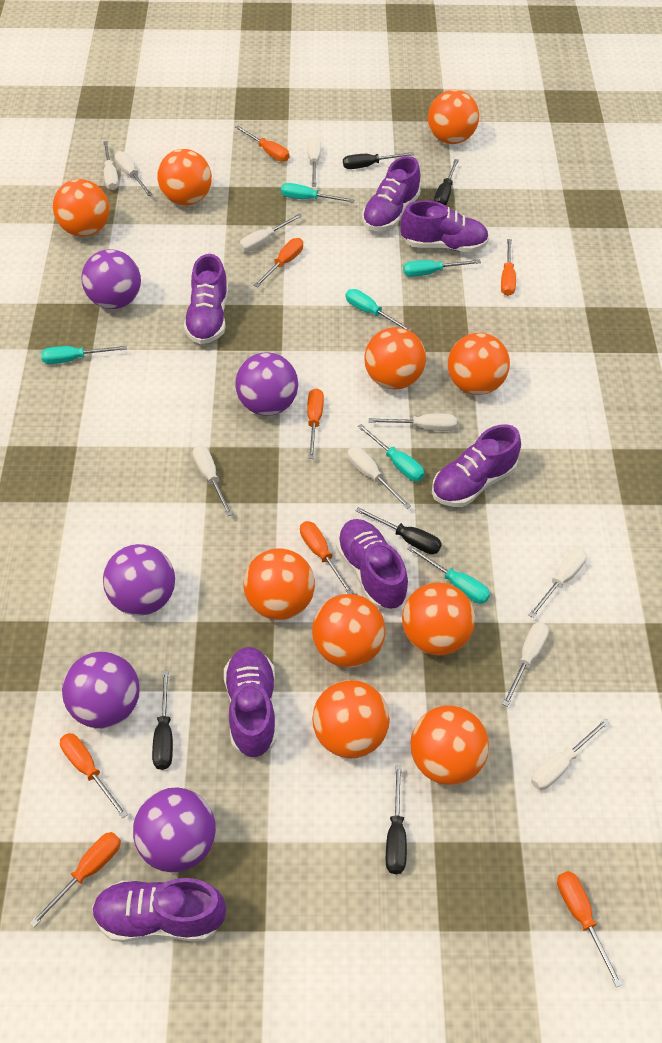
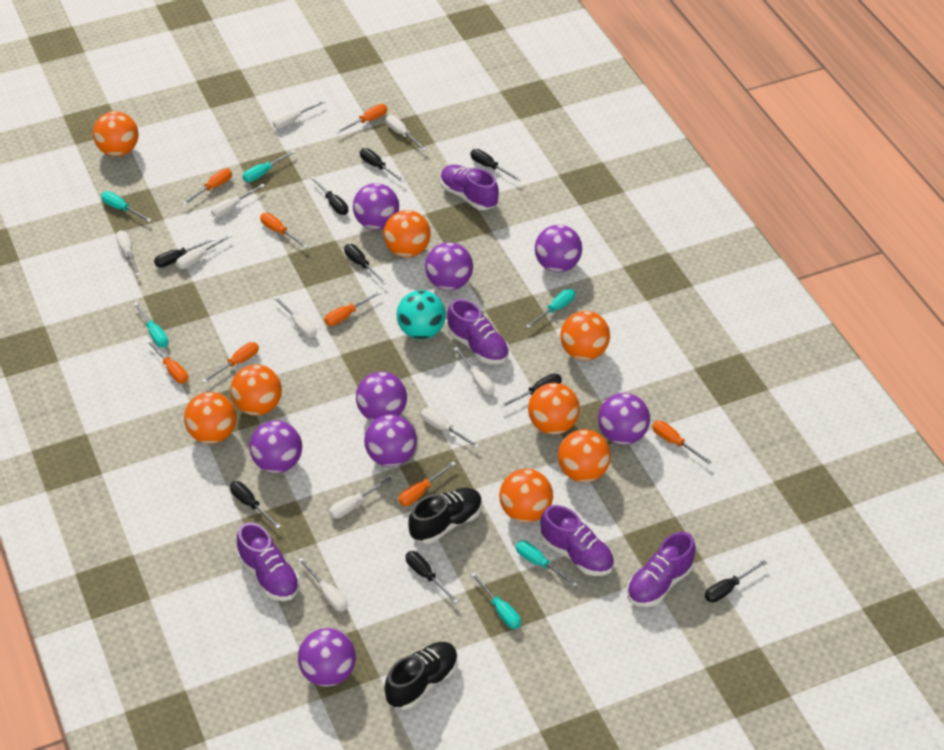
black screwdriver: 5 -> 9
black shoe: 0 -> 2
orange ball: 10 -> 8
purple ball: 5 -> 8
purple shoe: 7 -> 5
turquoise ball: 0 -> 1

